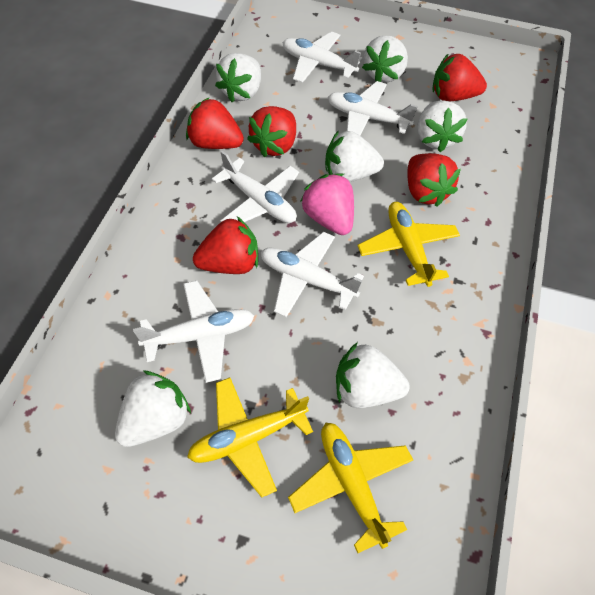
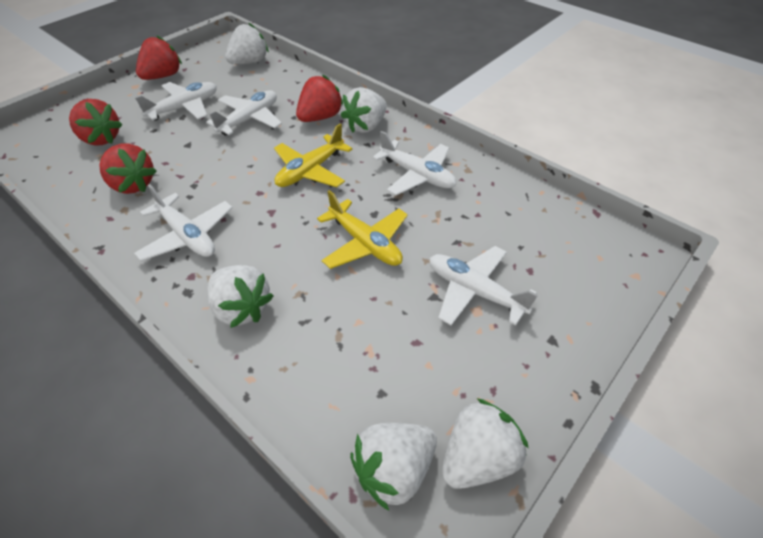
pink strawberry: 1 -> 0
red strawberry: 5 -> 4
white strawberry: 6 -> 5
yellow plane: 3 -> 2

